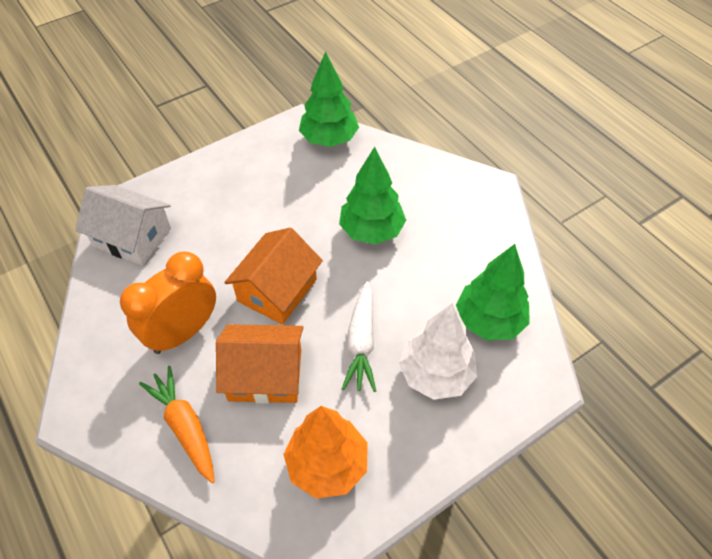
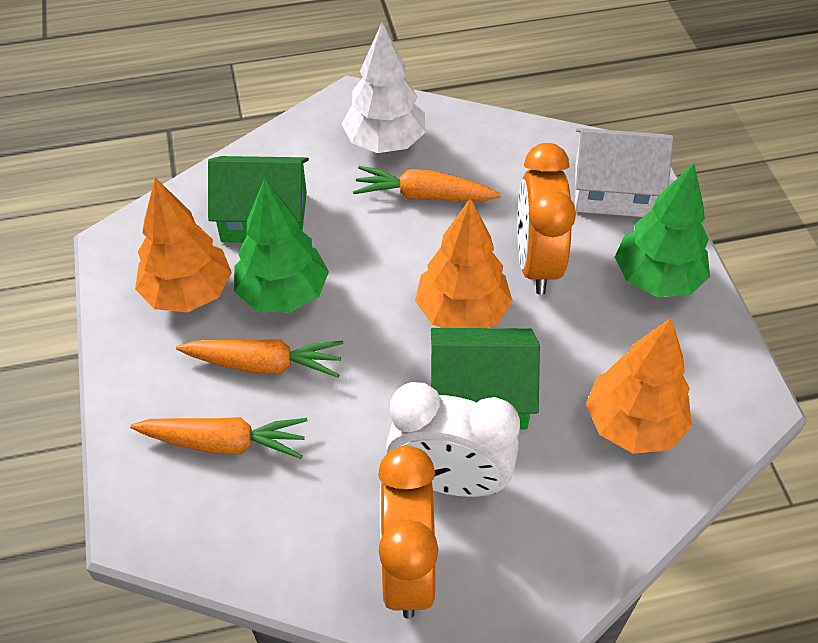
green house: 0 -> 2
green tree: 3 -> 2
orange carrot: 1 -> 3
orange clock: 1 -> 2
orange house: 2 -> 0
orange tree: 1 -> 3
white carrot: 1 -> 0
white clock: 0 -> 1

